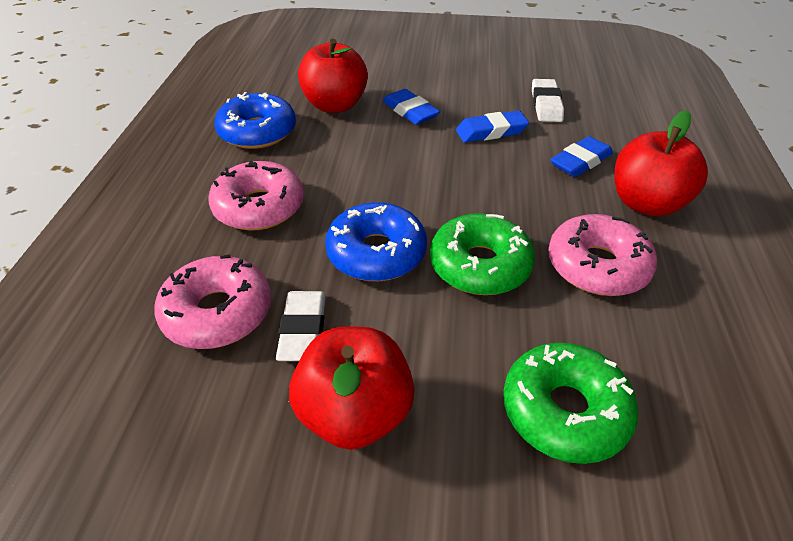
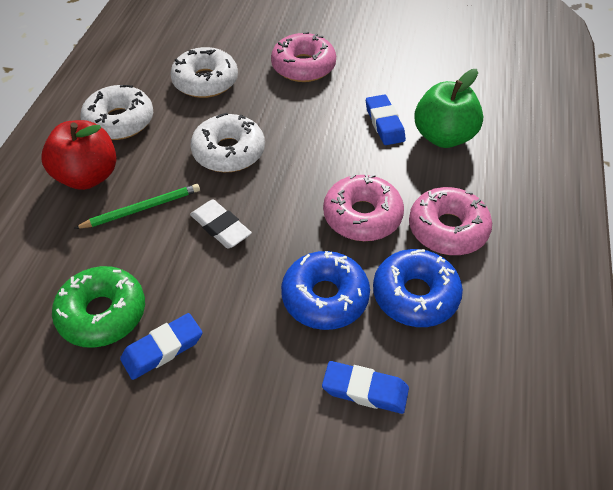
green apple: 0 -> 1
green donut: 2 -> 1
green pencil: 0 -> 1
red apple: 3 -> 1
white donut: 0 -> 3
white eraser: 2 -> 1

